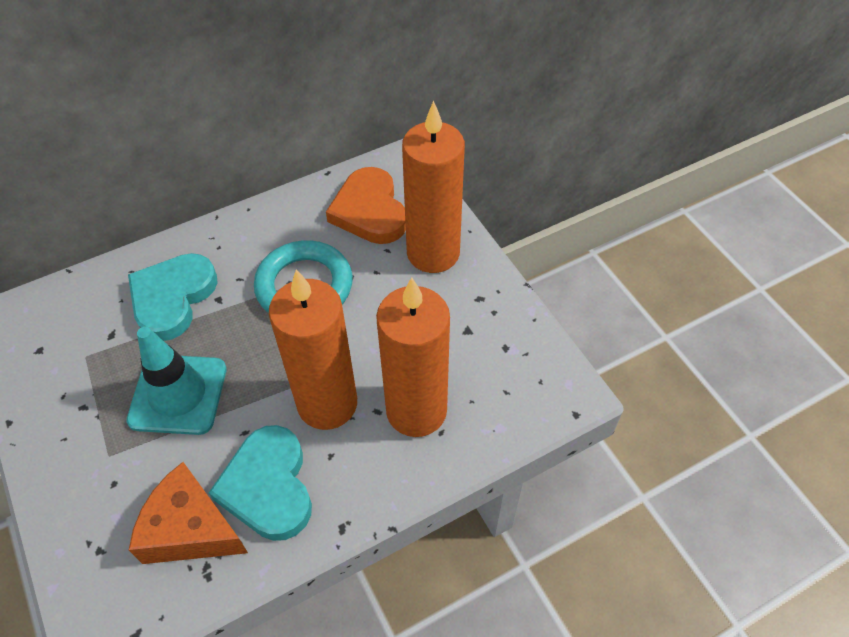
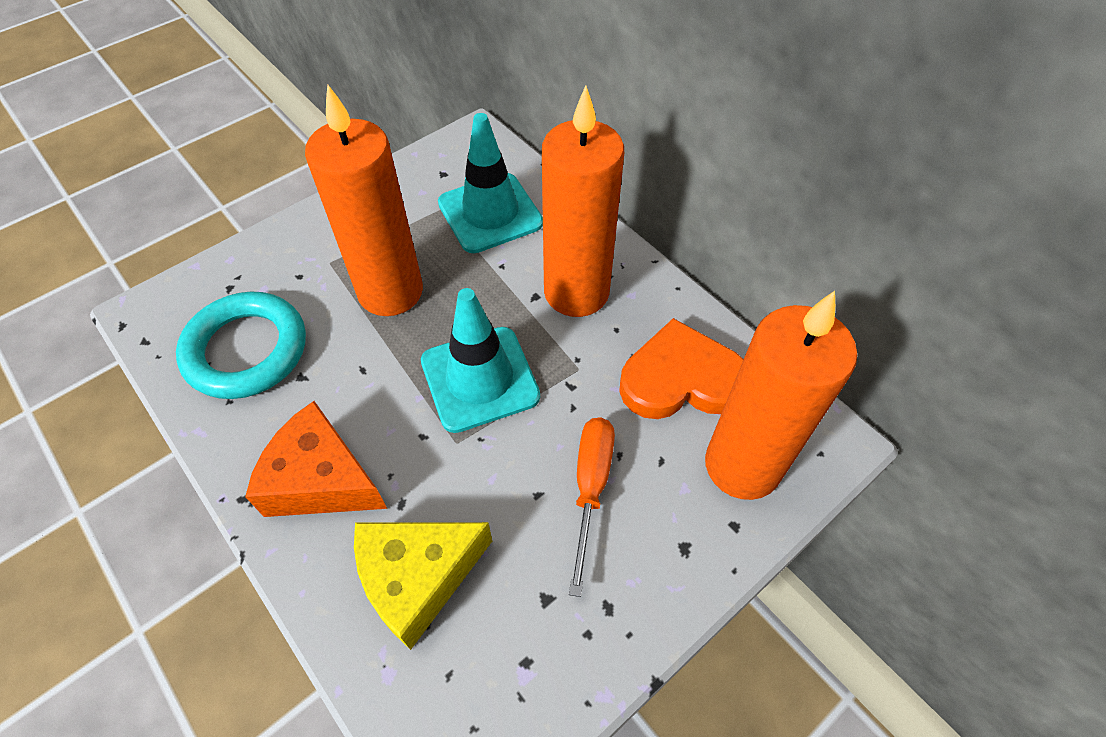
orange screwdriver: 0 -> 1
turquoise heart: 2 -> 0
turquoise traffic cone: 1 -> 2
yellow cheese: 0 -> 1

